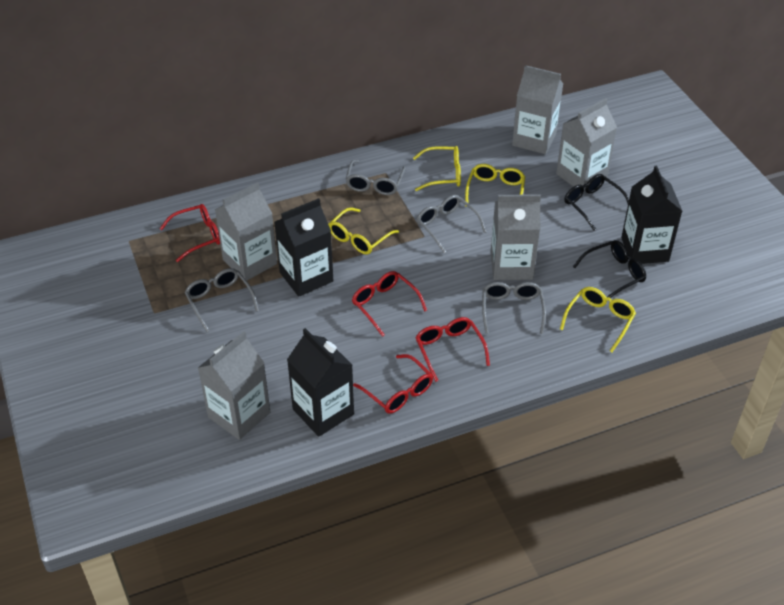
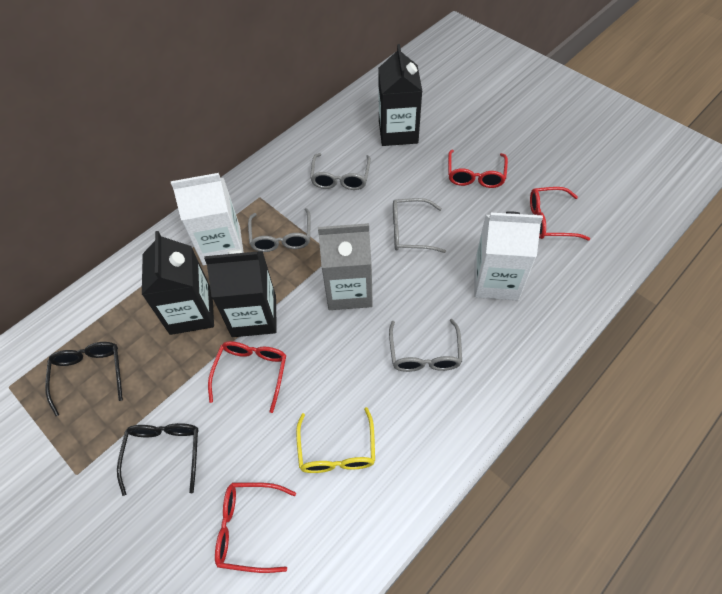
grey carton: 5 -> 1
white carton: 0 -> 2
yellow glasses: 4 -> 1

